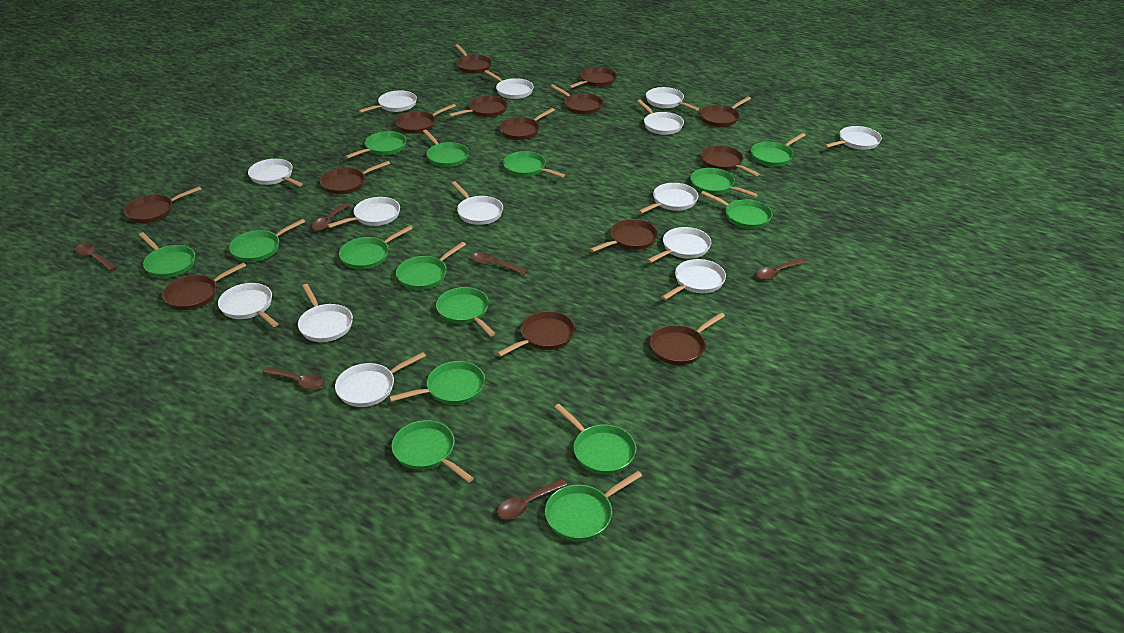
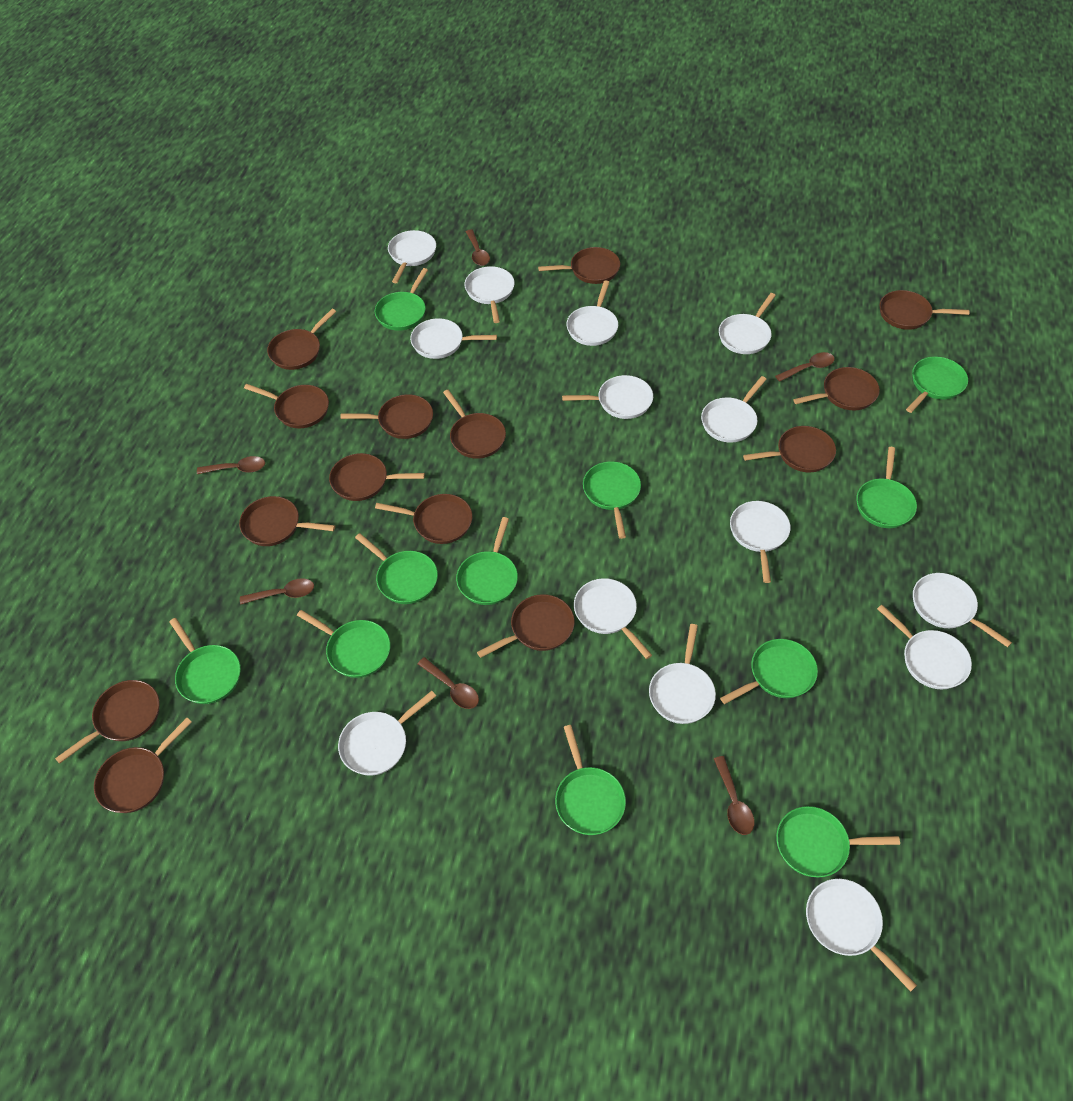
green pan: 15 -> 11

